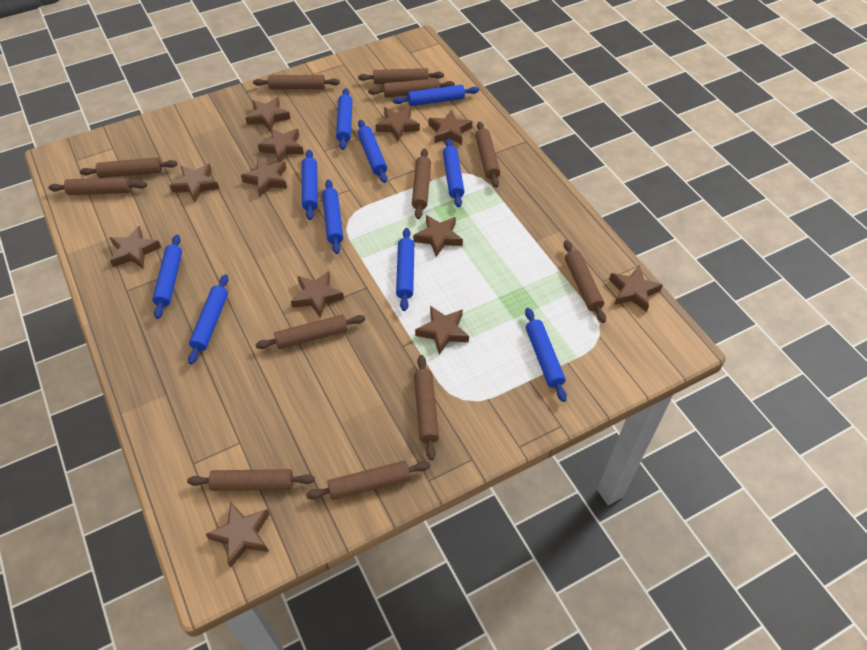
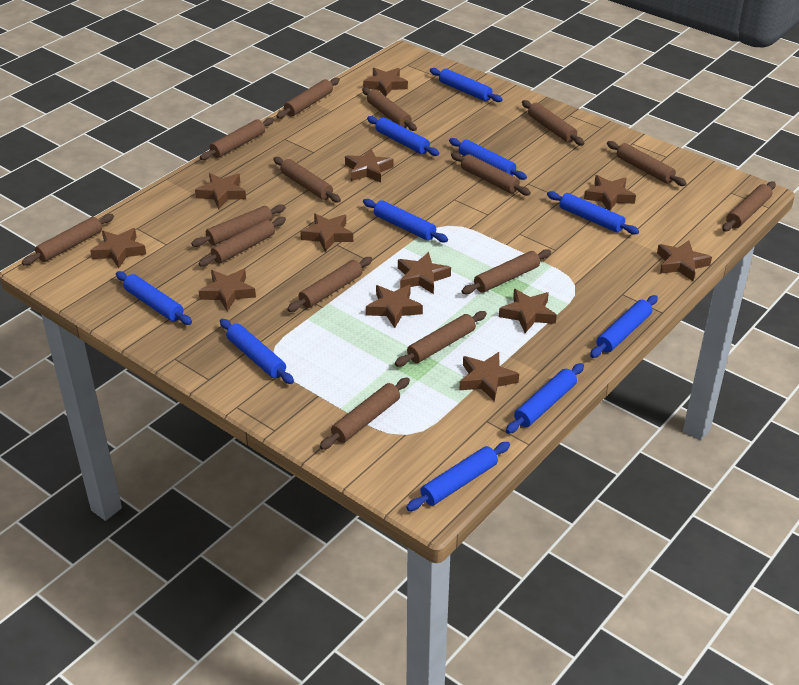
brown rolling pin: 12 -> 15

